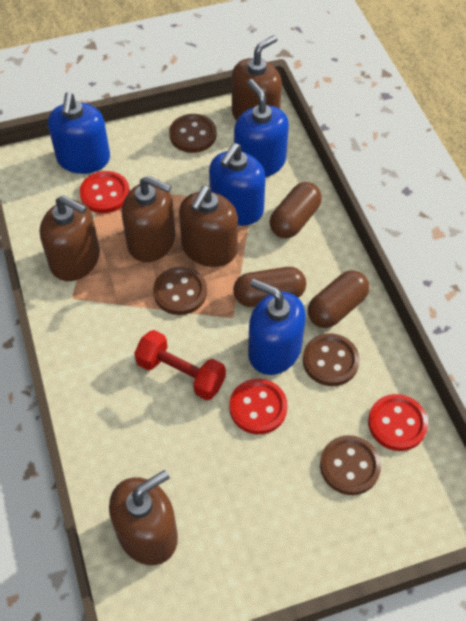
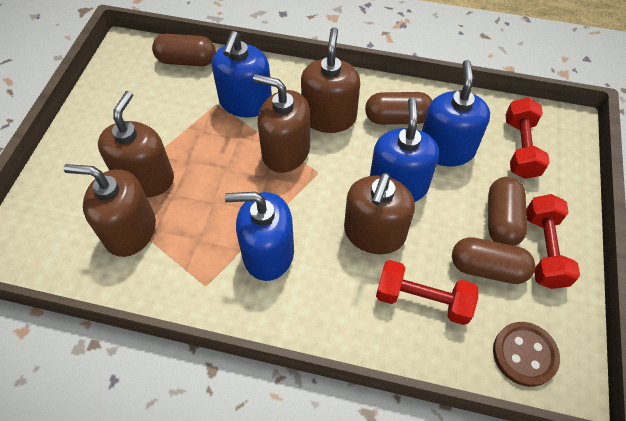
brown button: 4 -> 1
brown capsule: 3 -> 4
red button: 3 -> 0
red dumbbell: 1 -> 3

